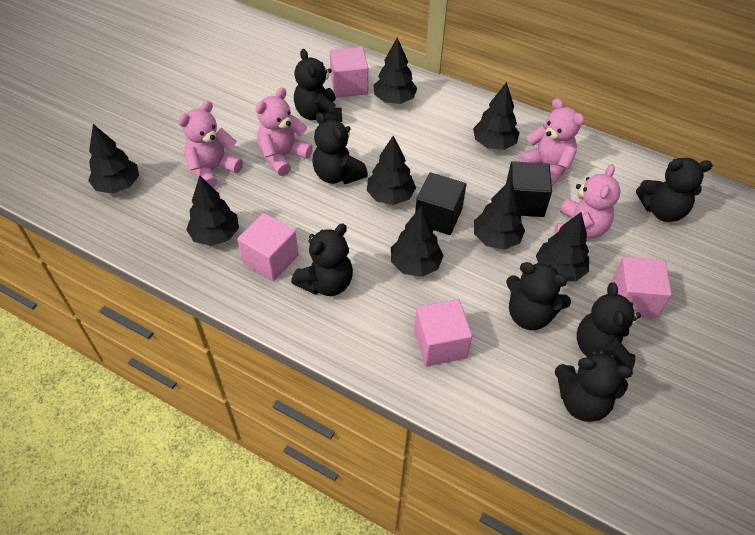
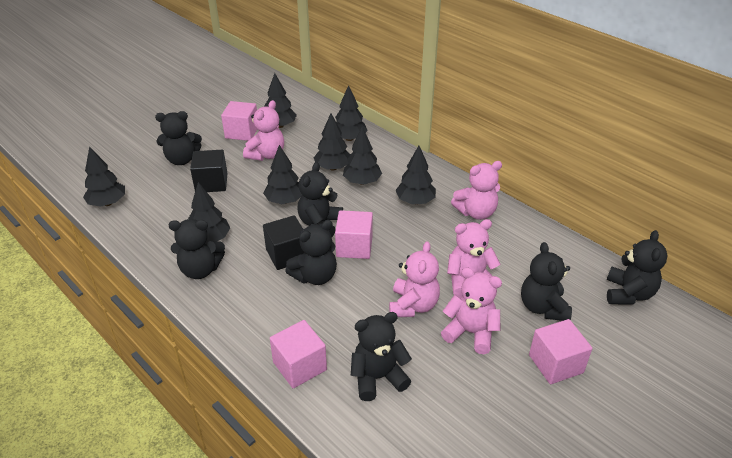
pink teddy bear: 4 -> 5

